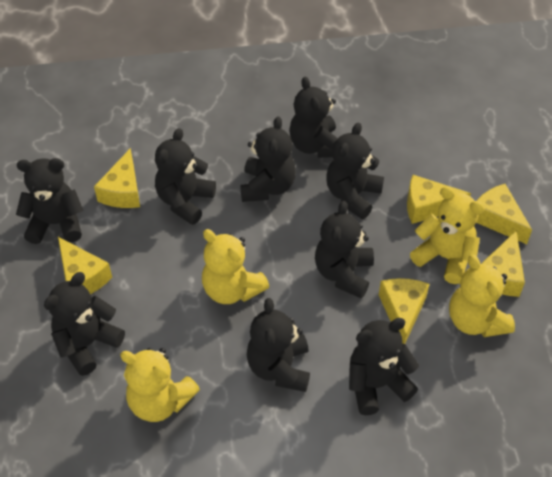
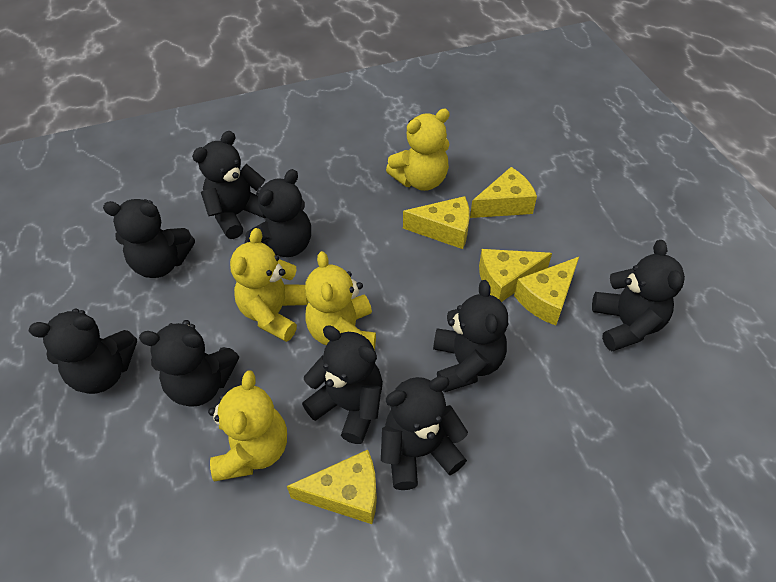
yellow cheese: 6 -> 5

